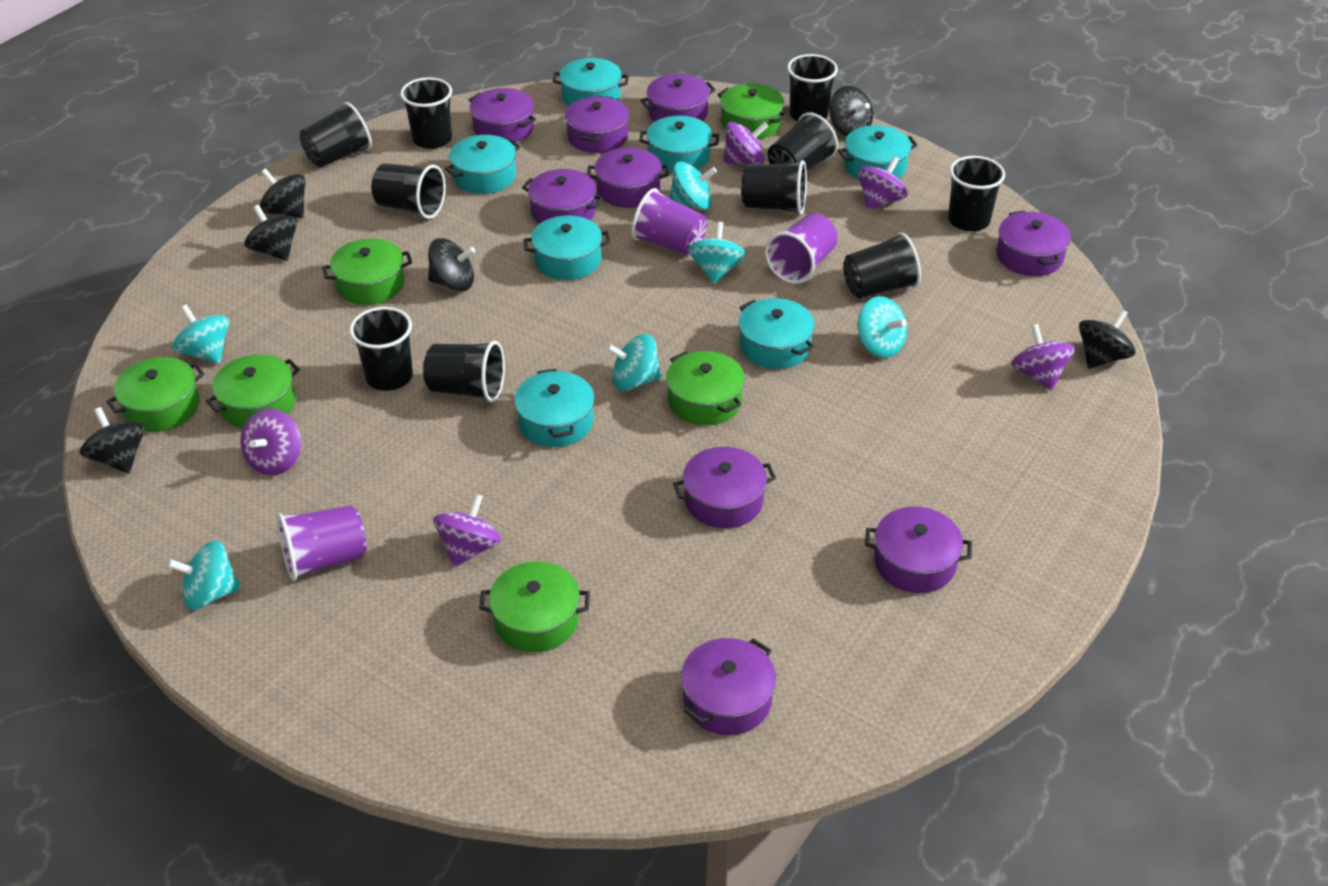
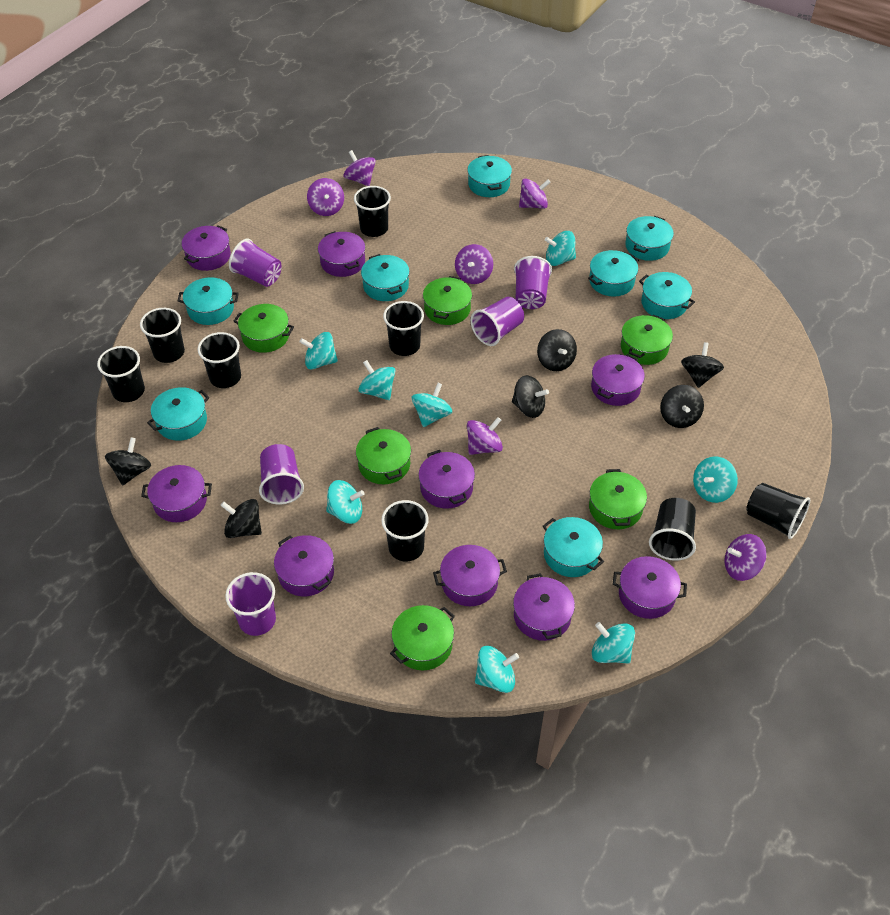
black cup: 10 -> 8
purple cup: 3 -> 5
purple spinning top: 5 -> 6
turquoise pot: 7 -> 8
turquoise spinning top: 6 -> 8

